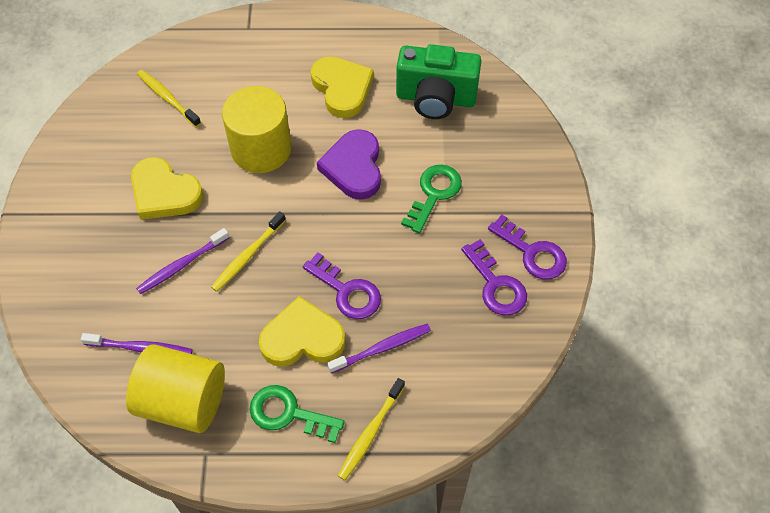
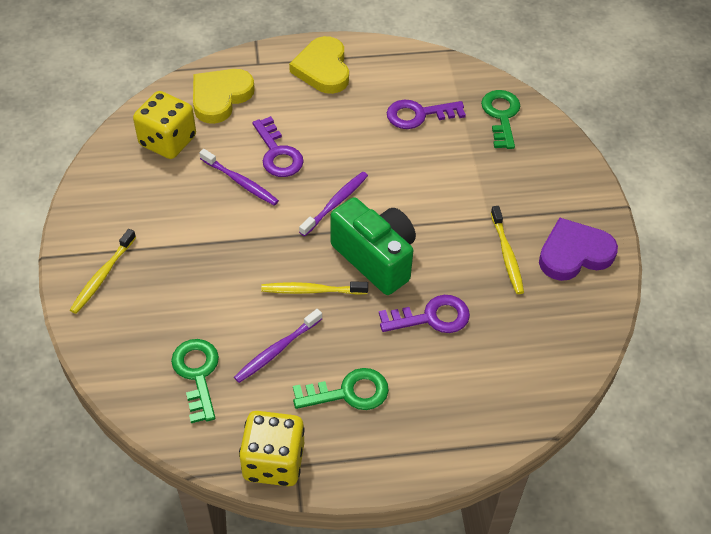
green key: 2 -> 3
yellow cylinder: 2 -> 0
yellow dice: 0 -> 2
yellow heart: 3 -> 2

